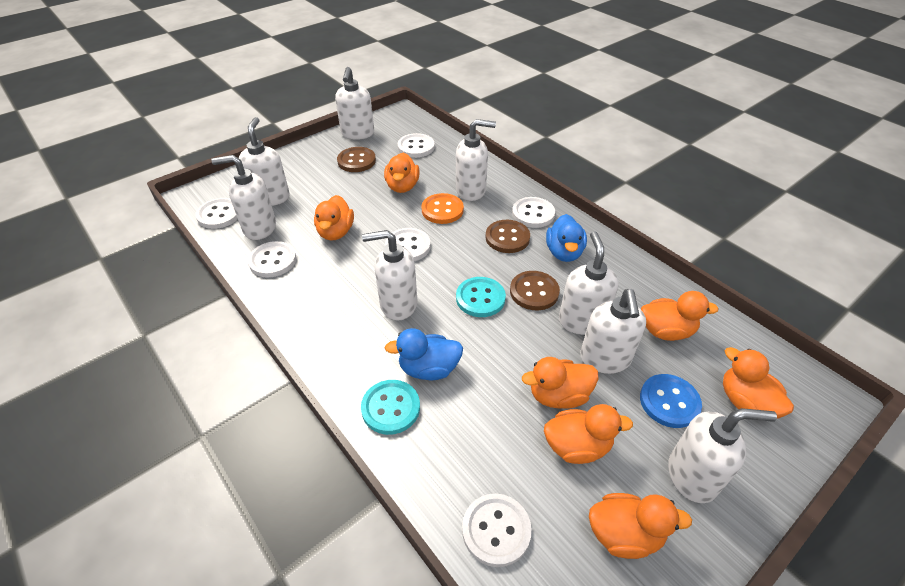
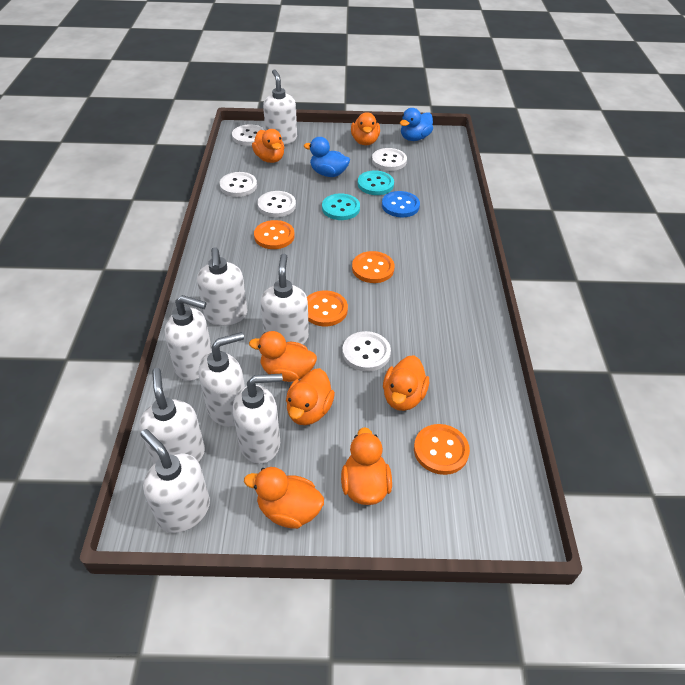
brown button: 3 -> 0
orange button: 1 -> 4
white button: 6 -> 5

